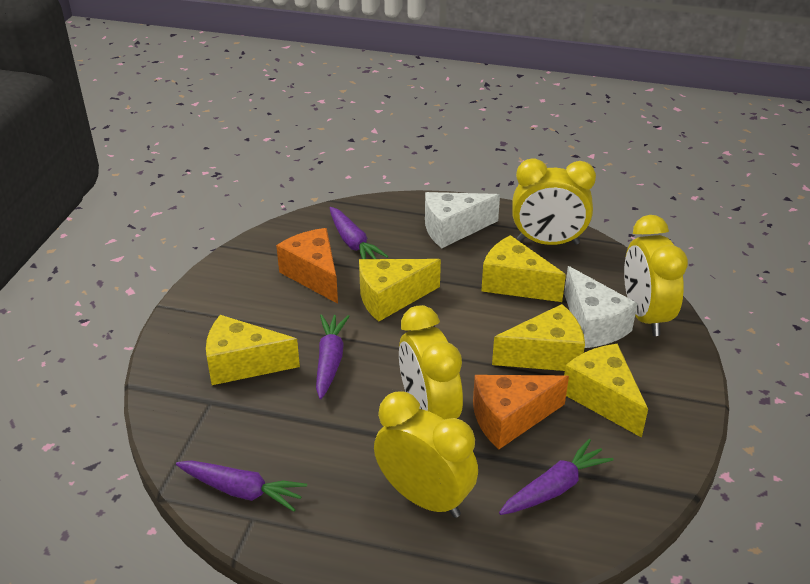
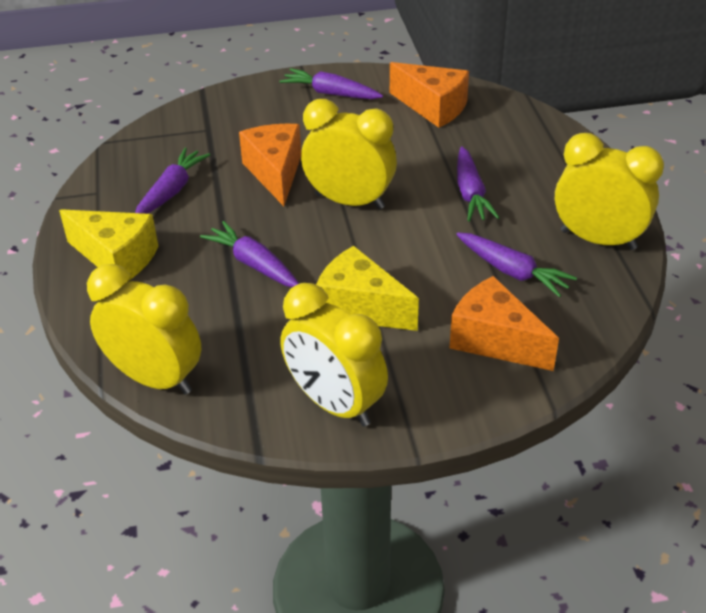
orange cheese: 2 -> 3
purple carrot: 4 -> 5
white cheese: 2 -> 0
yellow cheese: 5 -> 2

